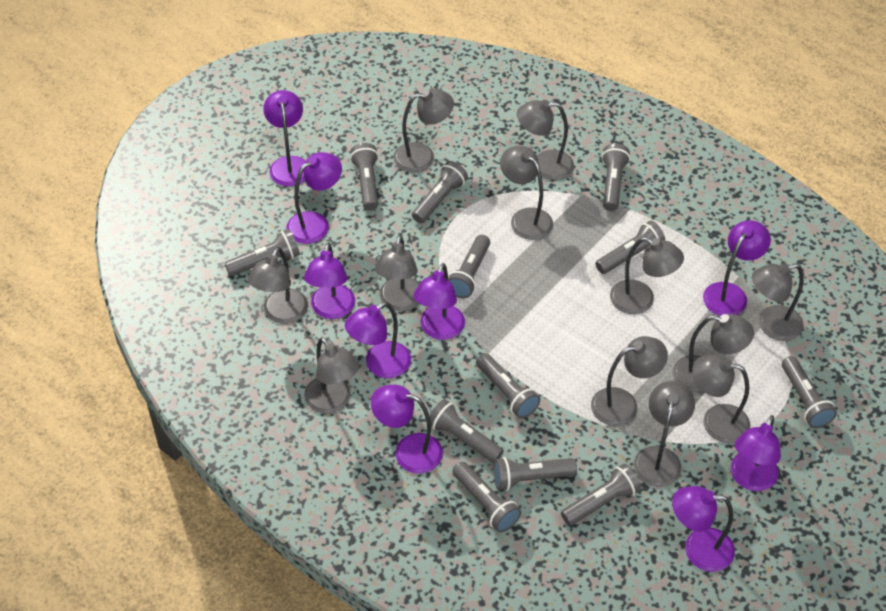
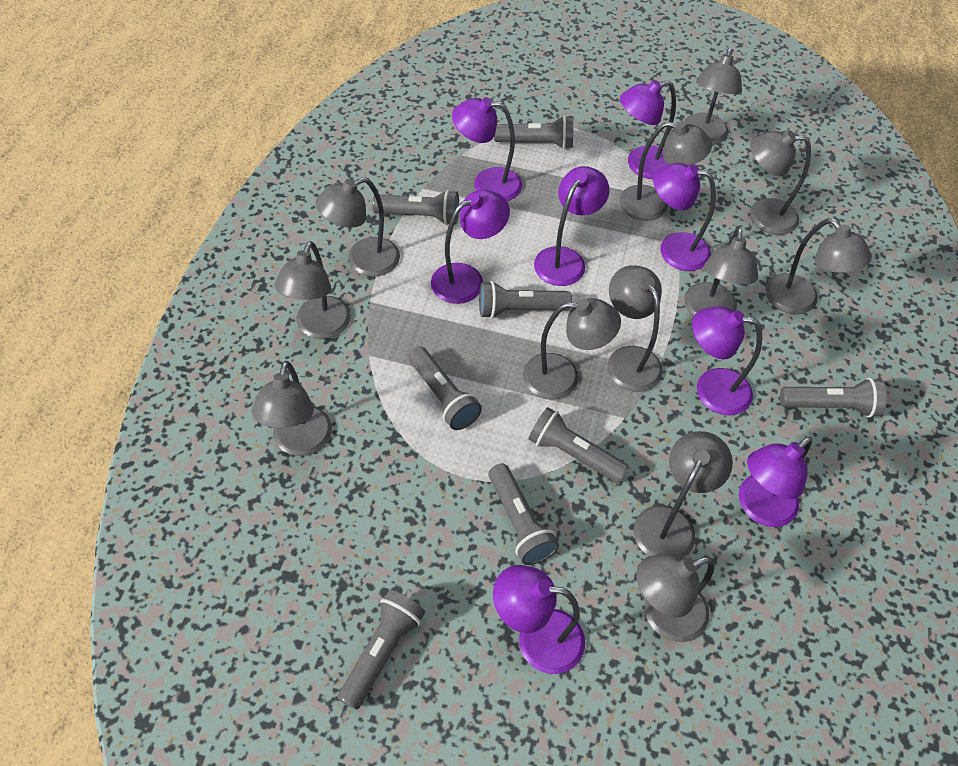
grey flashlight: 12 -> 8
purple lamp: 9 -> 8

